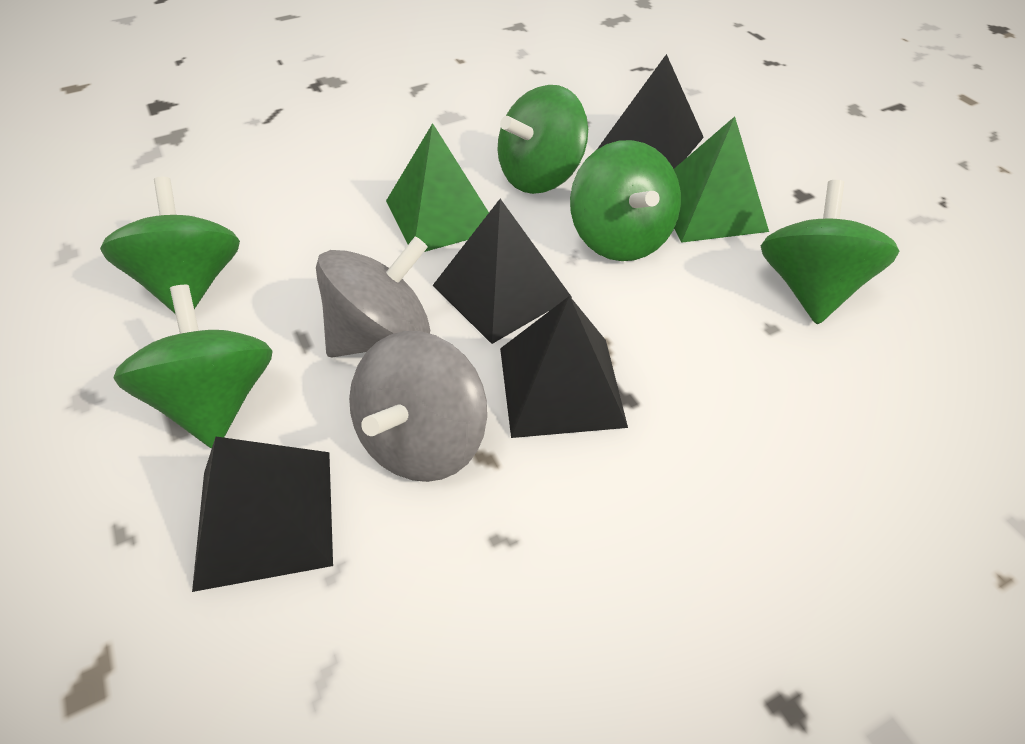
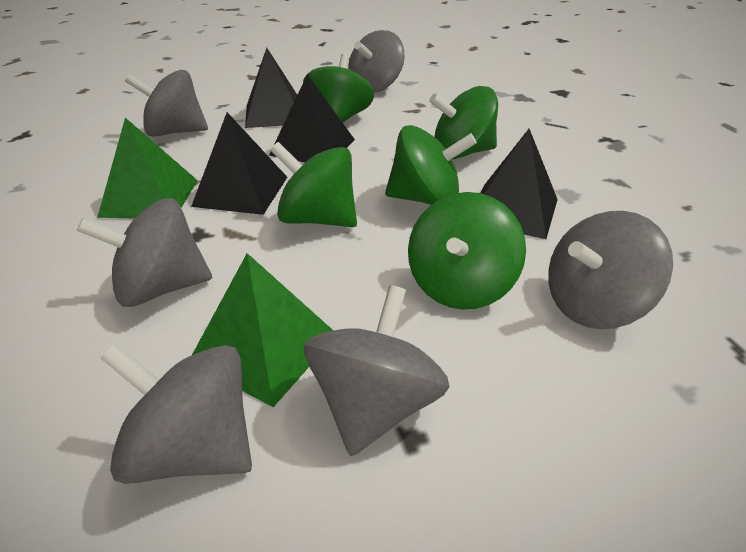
grey spinning top: 2 -> 6

